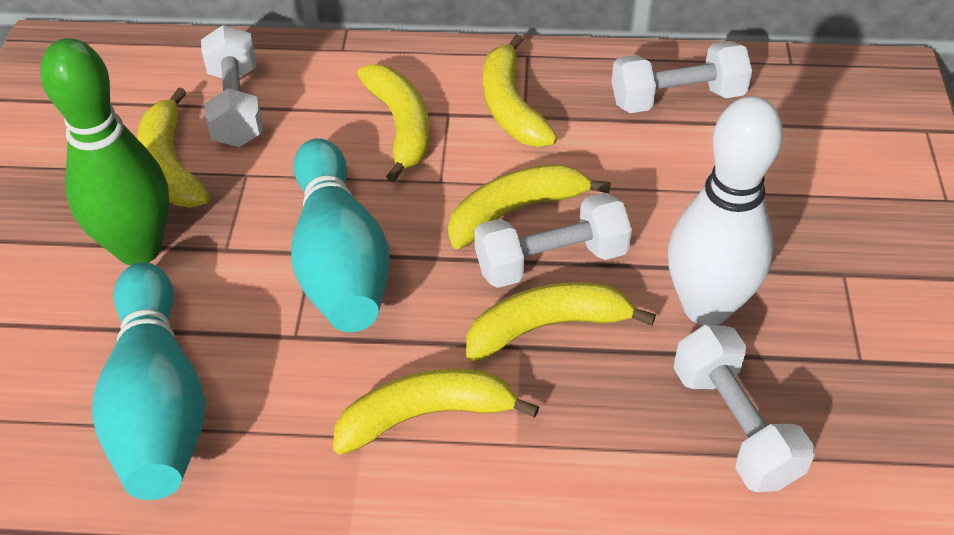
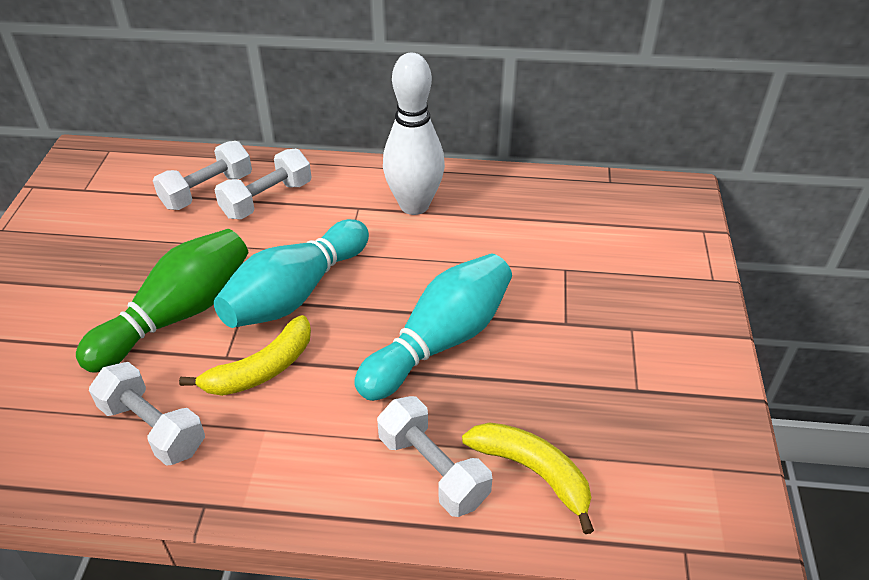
yellow banana: 6 -> 2

